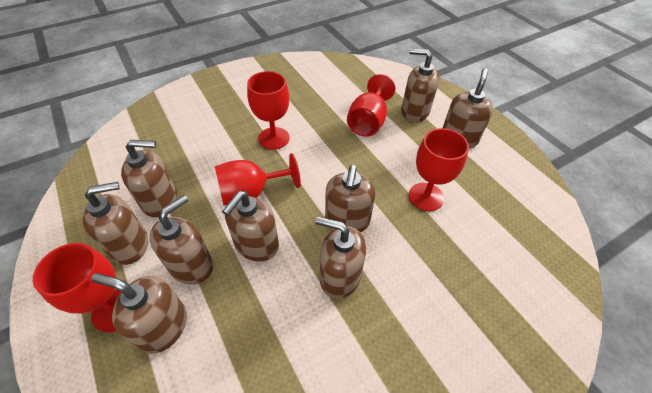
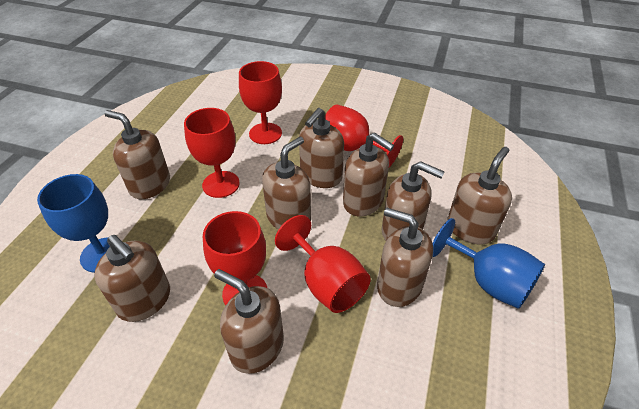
blue goblet: 0 -> 2

